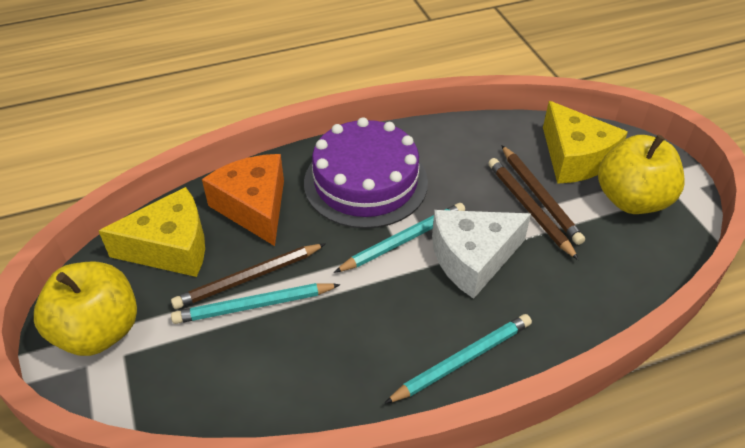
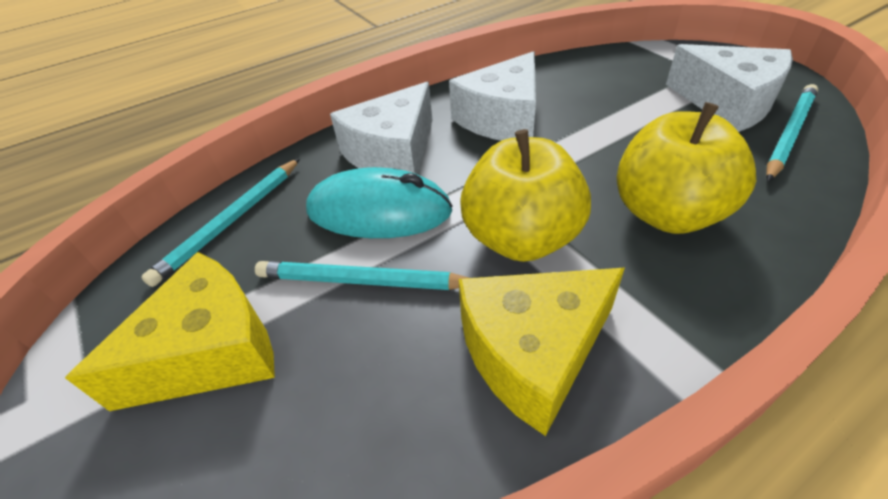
brown pencil: 3 -> 0
orange cheese: 1 -> 0
purple cake: 1 -> 0
turquoise mouse: 0 -> 1
white cheese: 1 -> 3

